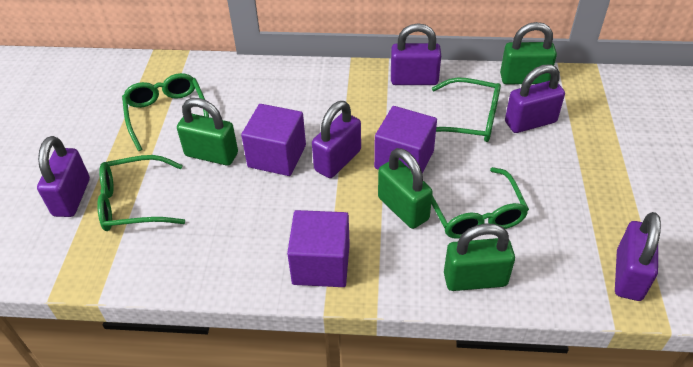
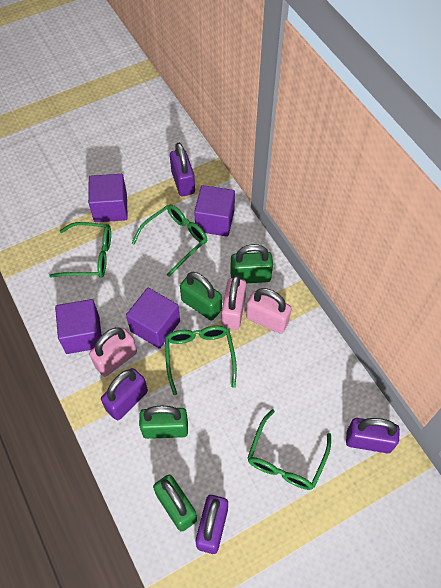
pink padlock: 0 -> 3
purple cube: 3 -> 4
purple padlock: 5 -> 4

